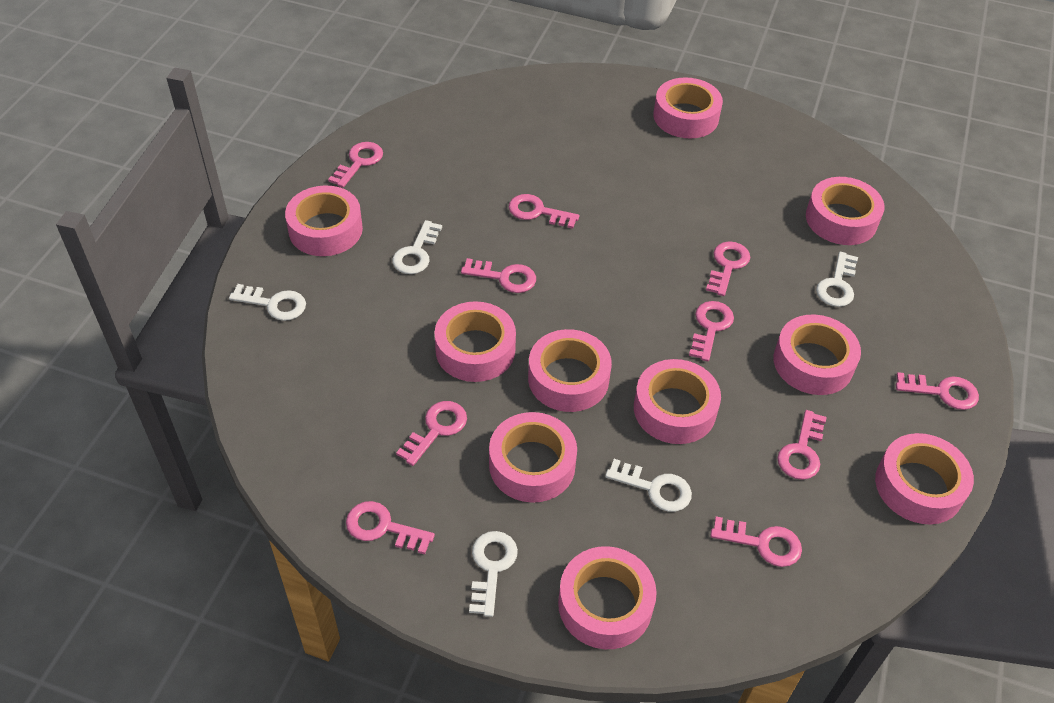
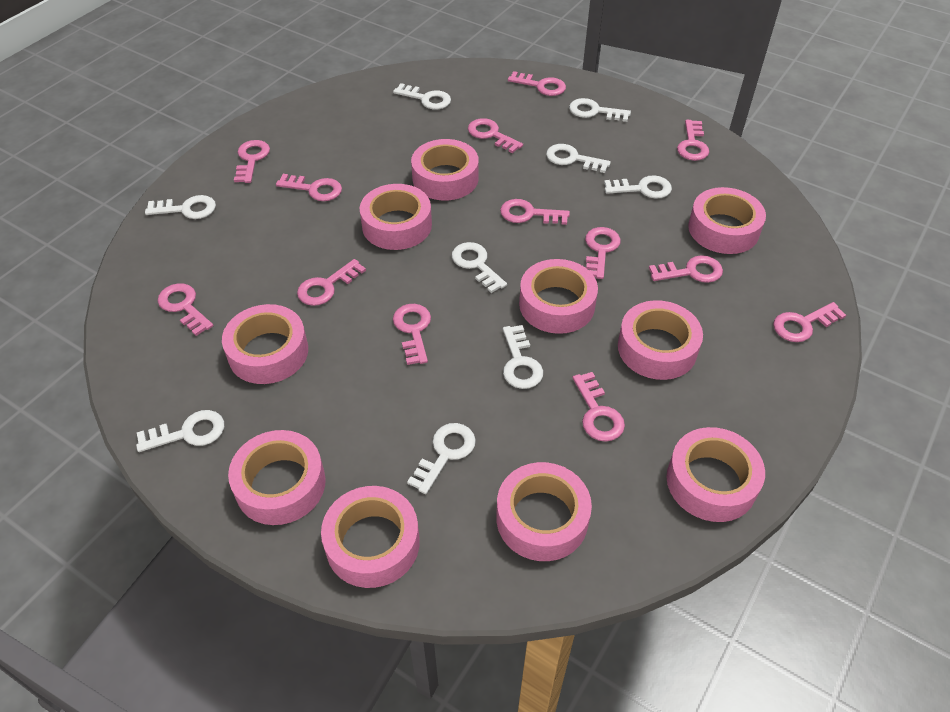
pink key: 10 -> 13
white key: 5 -> 9

